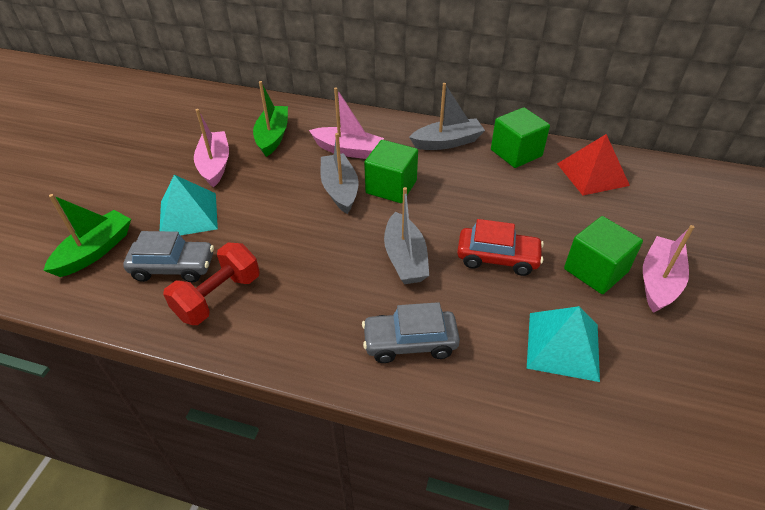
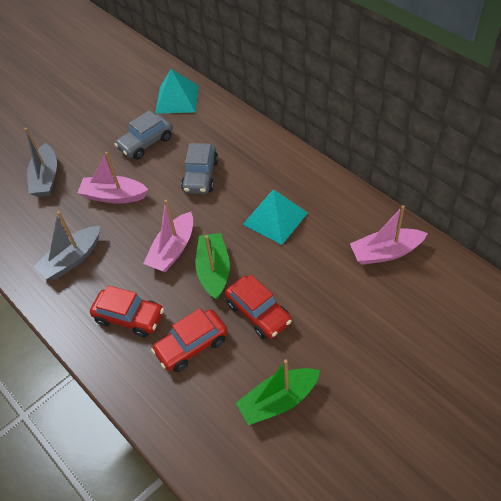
green cube: 3 -> 0
grey boat: 3 -> 2
red car: 1 -> 3
red dumbbell: 1 -> 0
red pyramid: 1 -> 0

